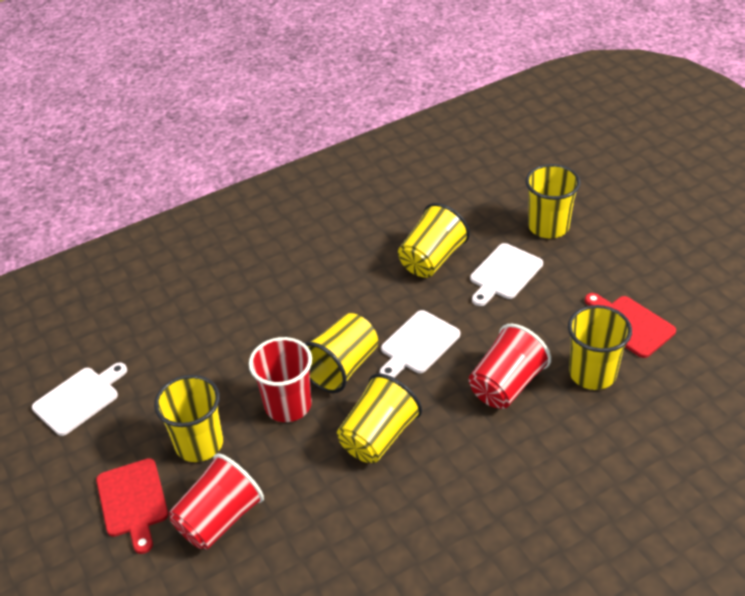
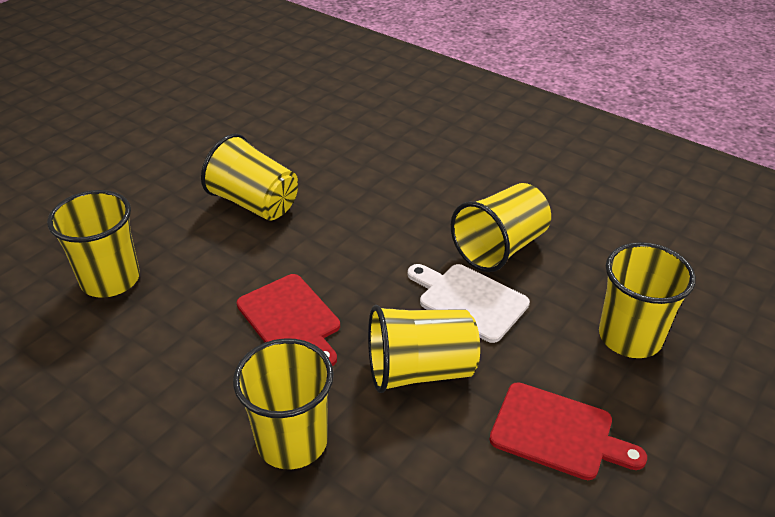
red cup: 3 -> 0
white cutting board: 3 -> 1

